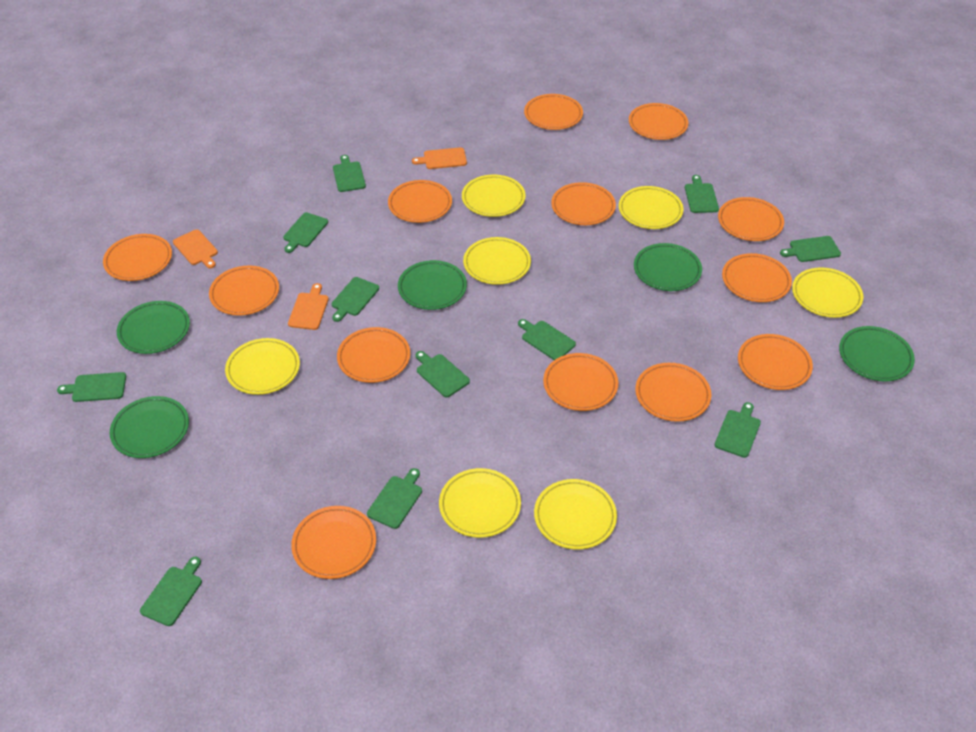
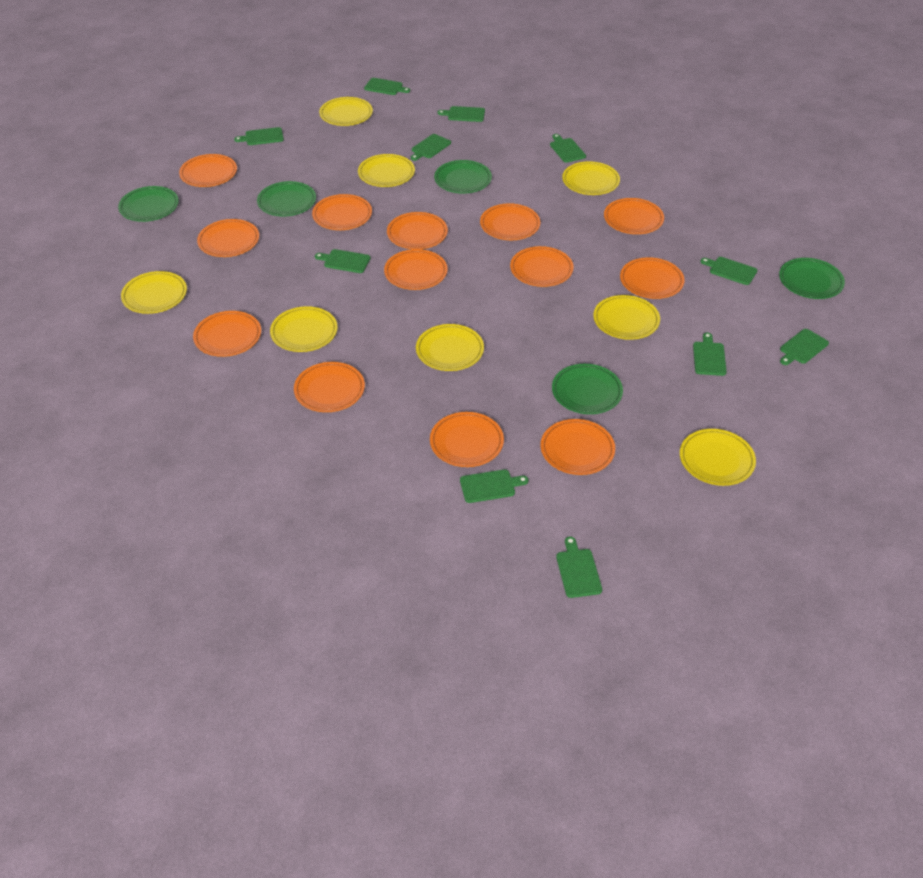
orange cutting board: 3 -> 0
yellow plate: 7 -> 8

